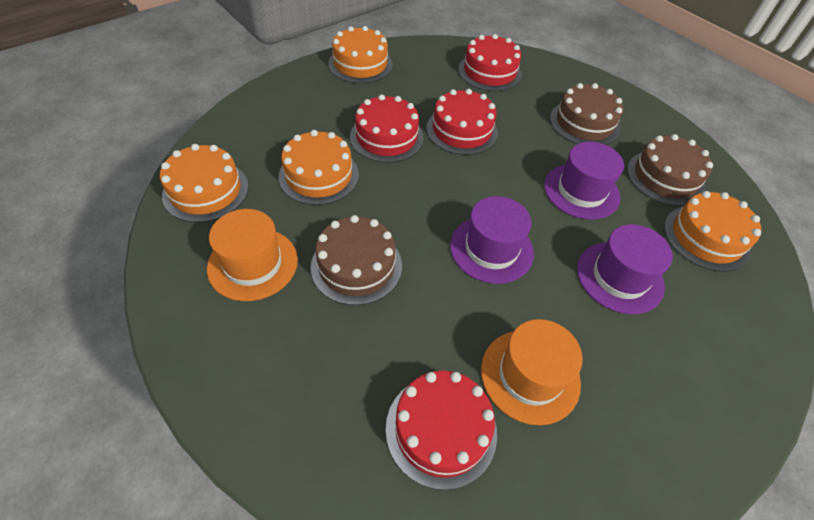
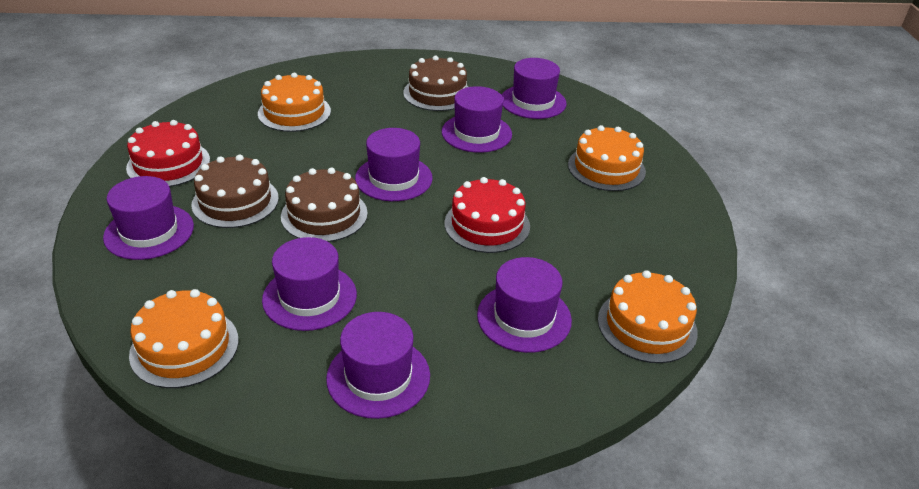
orange hat: 2 -> 0
purple hat: 3 -> 7
red cake: 4 -> 2

